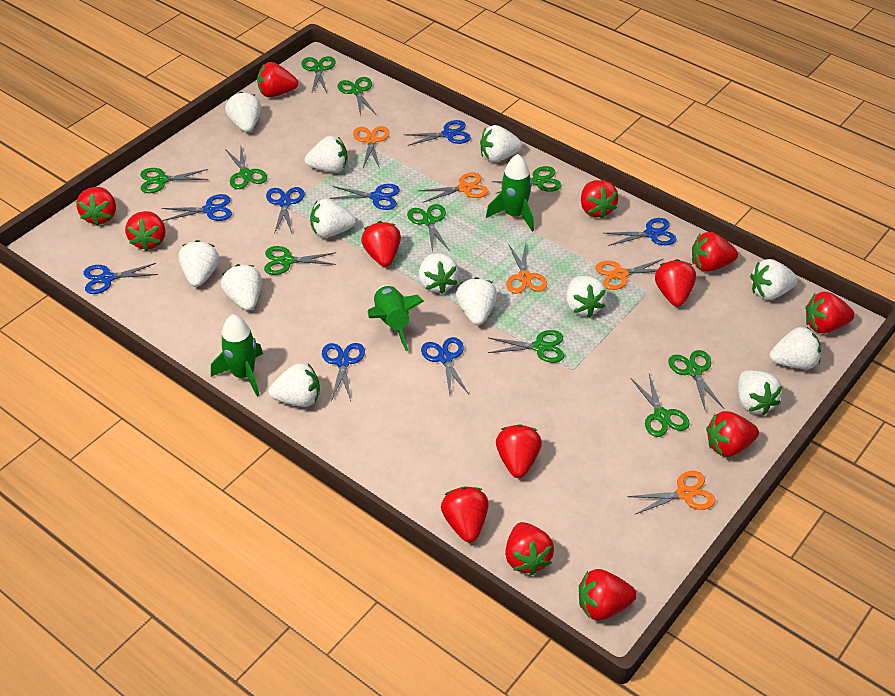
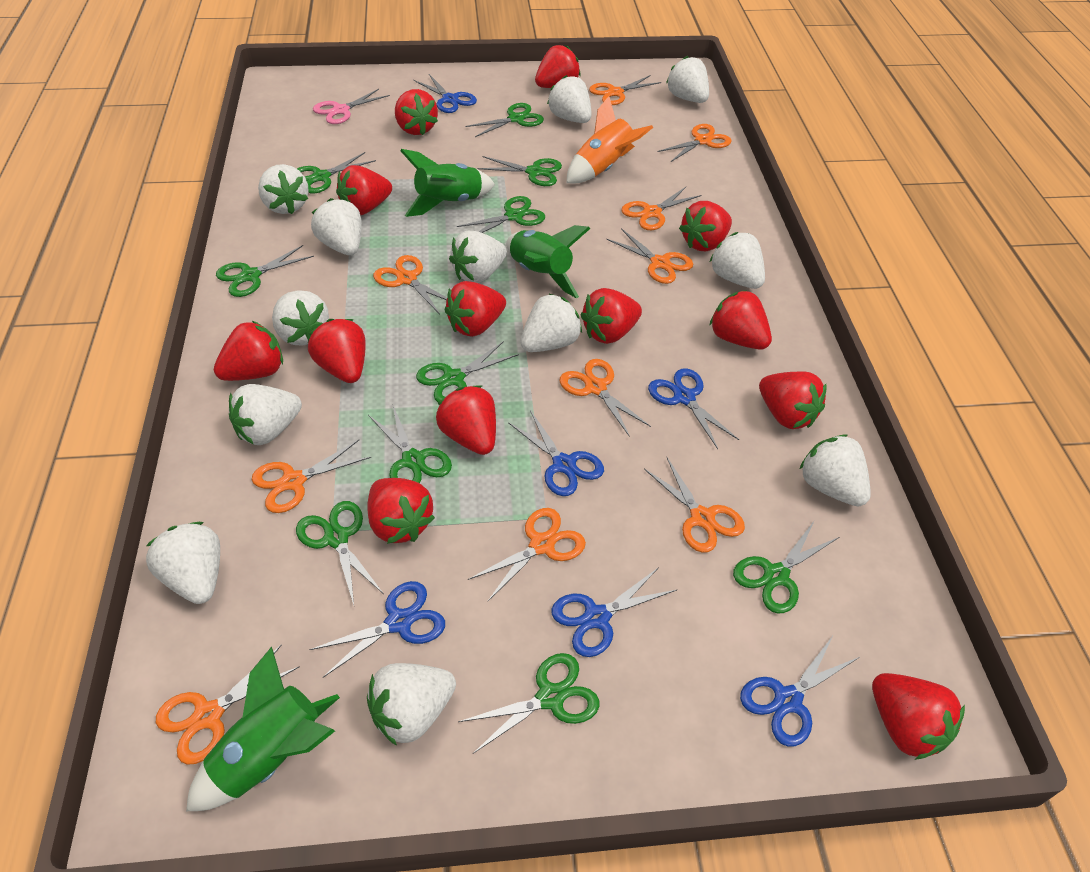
blue scissors: 8 -> 6
orange rocket: 0 -> 1
orange scissors: 5 -> 10
pink scissors: 0 -> 1
white strawberry: 13 -> 12

